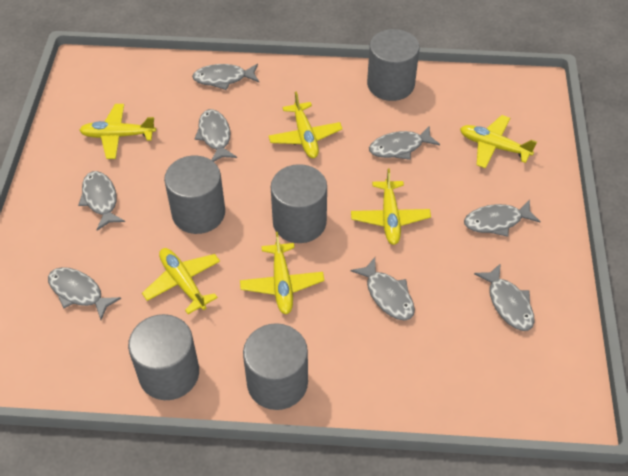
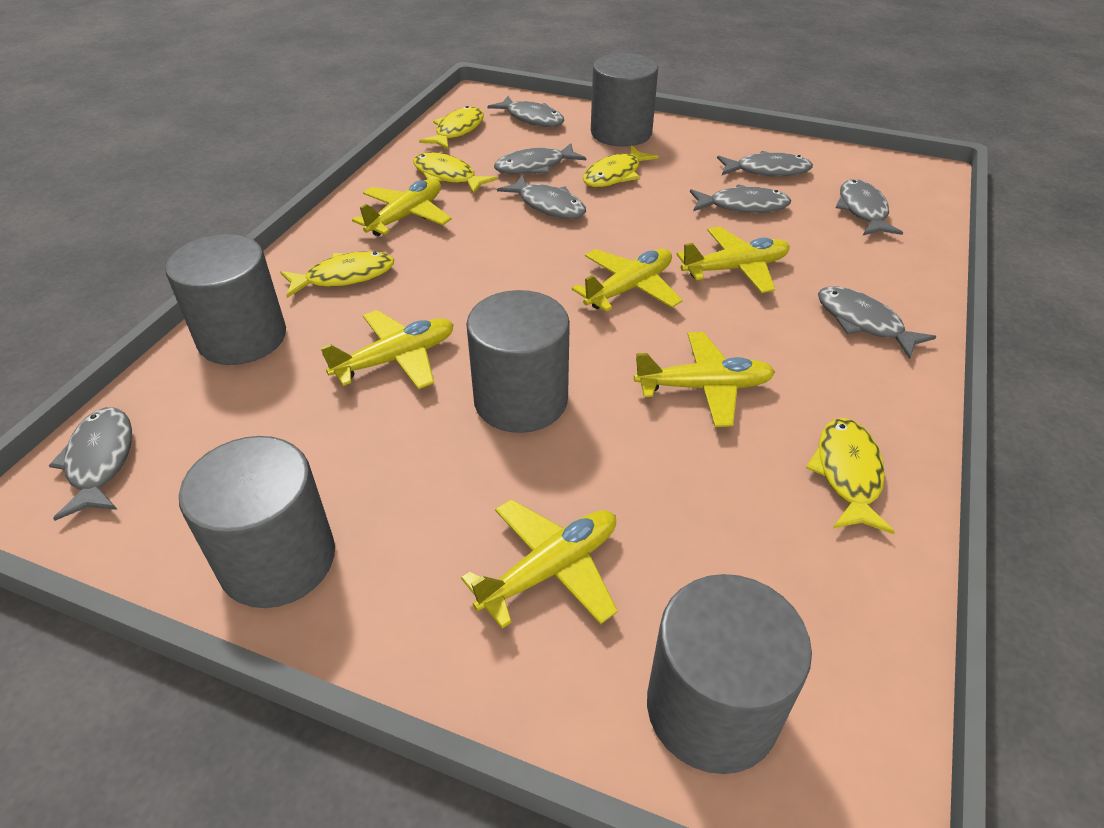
yellow fish: 0 -> 5

